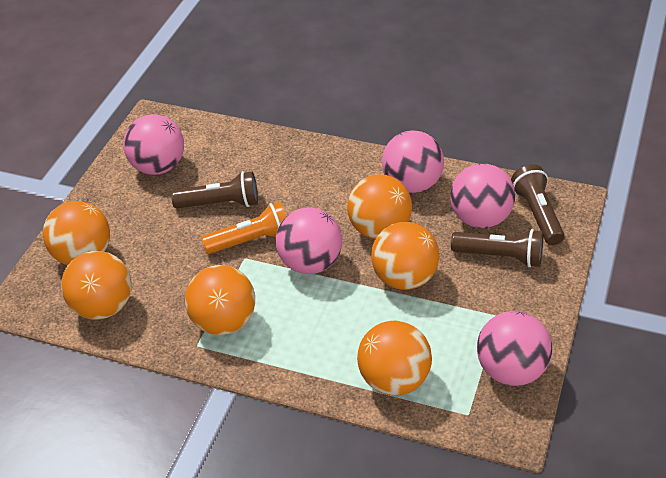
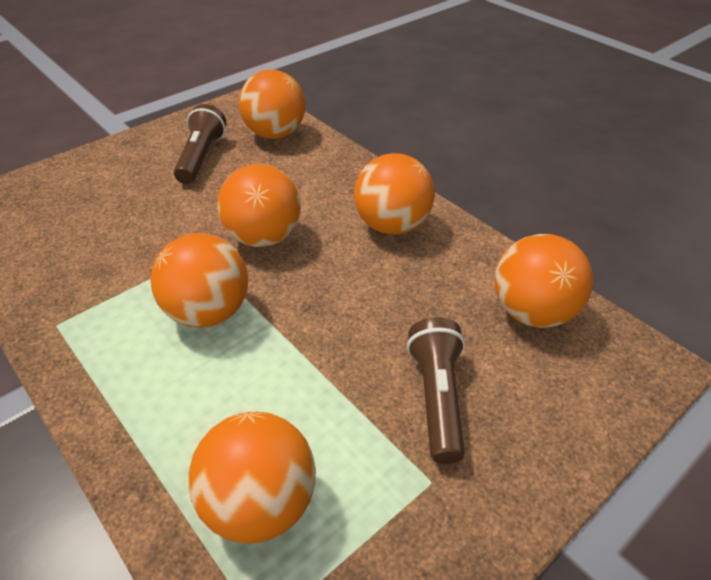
brown flashlight: 3 -> 2
orange flashlight: 1 -> 0
pink ball: 5 -> 0

